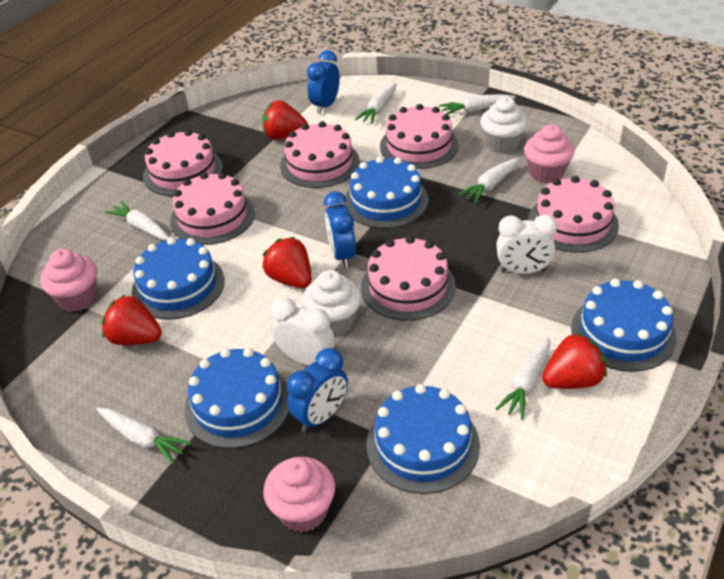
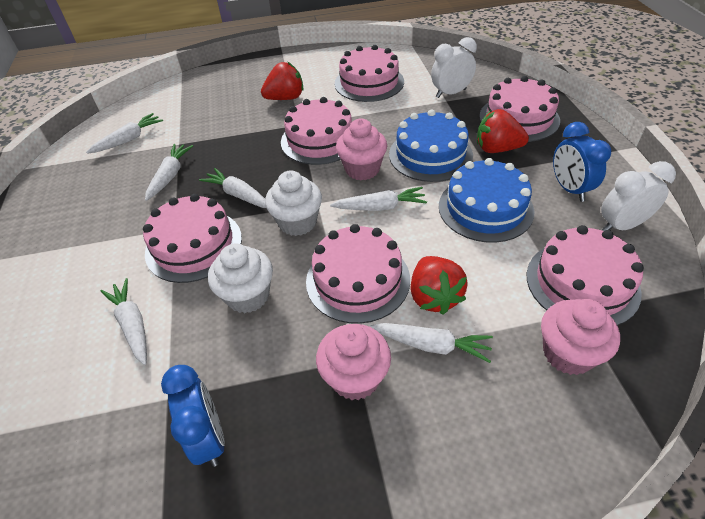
blue cake: 5 -> 2
blue clock: 3 -> 2
red strawberry: 4 -> 3

